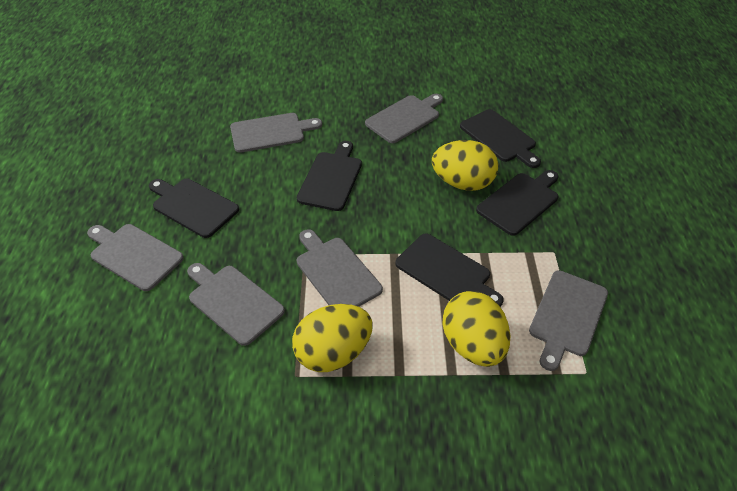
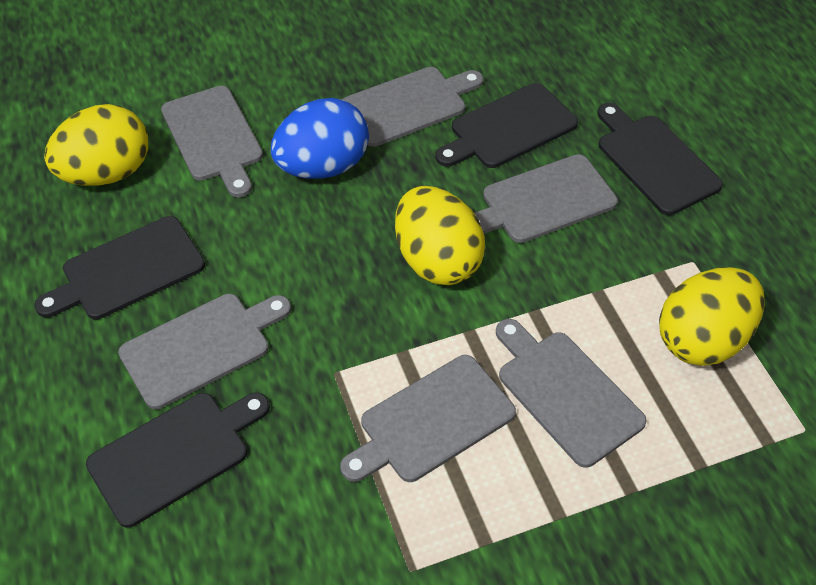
black cutting board: 5 -> 4
blue egg: 0 -> 1

